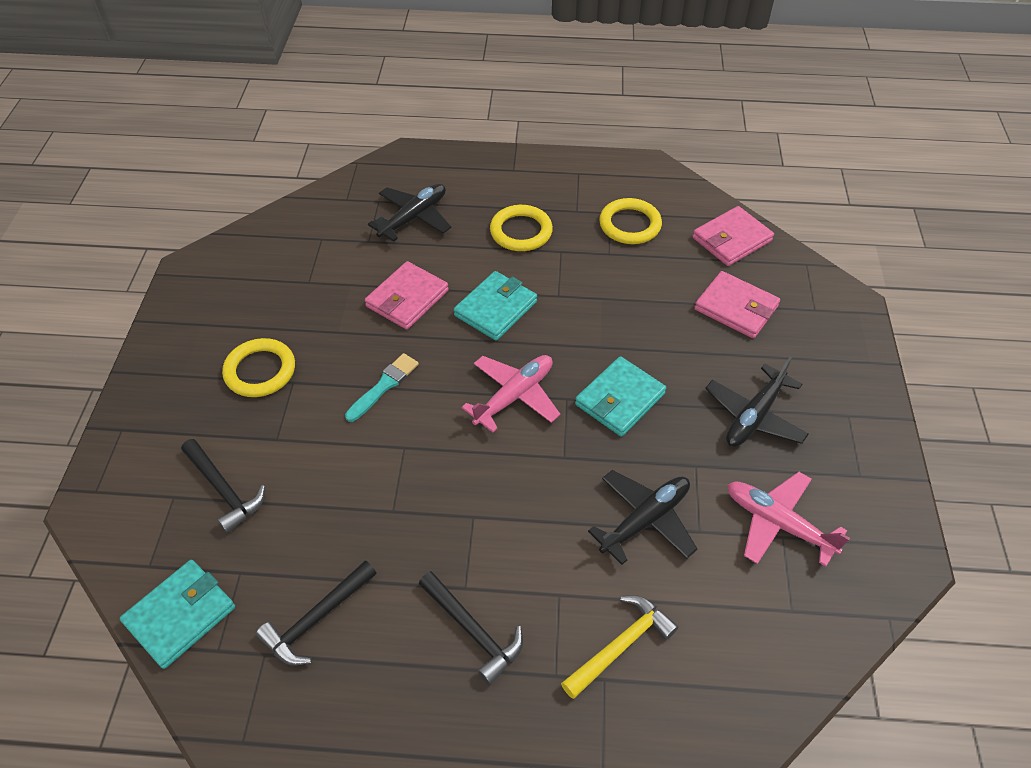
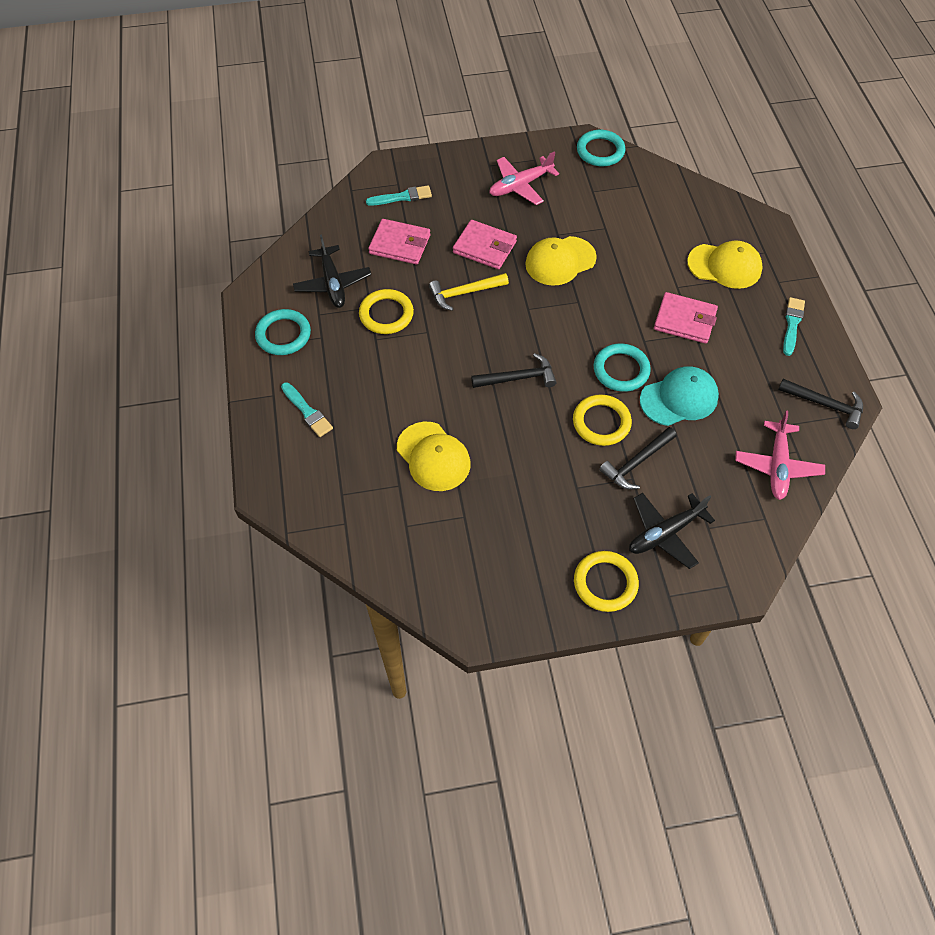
black plane: 3 -> 2
turquoise brush: 1 -> 3
turquoise cap: 0 -> 1
turquoise ring: 0 -> 3
turquoise wallet: 3 -> 0
yellow cap: 0 -> 3

